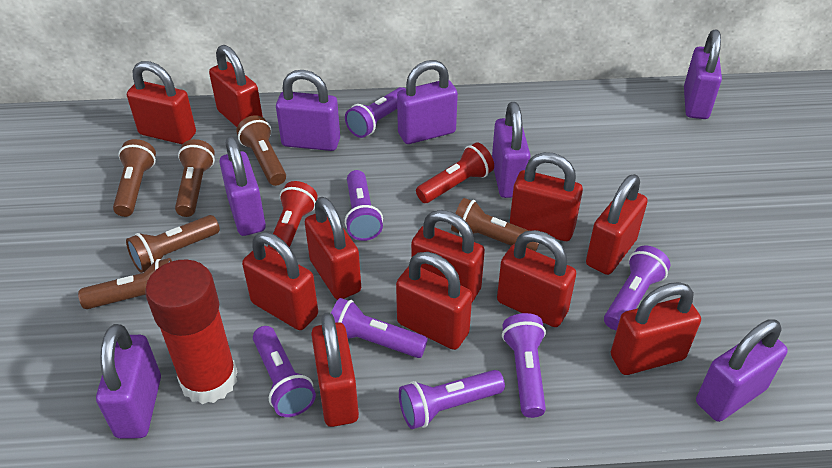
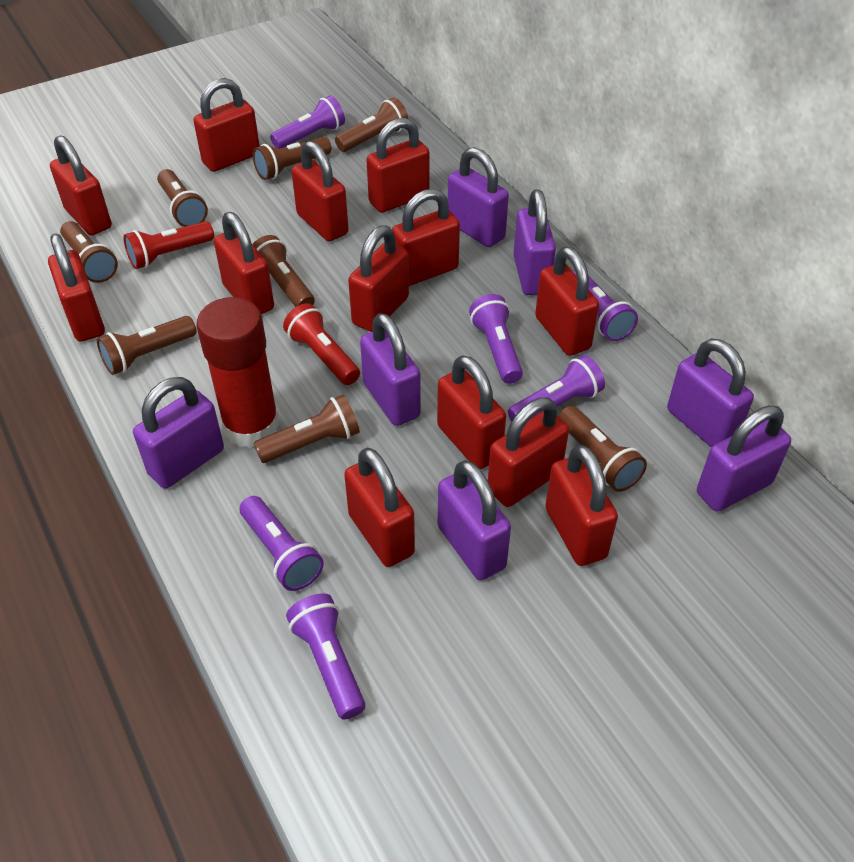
brown flashlight: 6 -> 8
purple flashlight: 7 -> 6
red padlock: 11 -> 13

